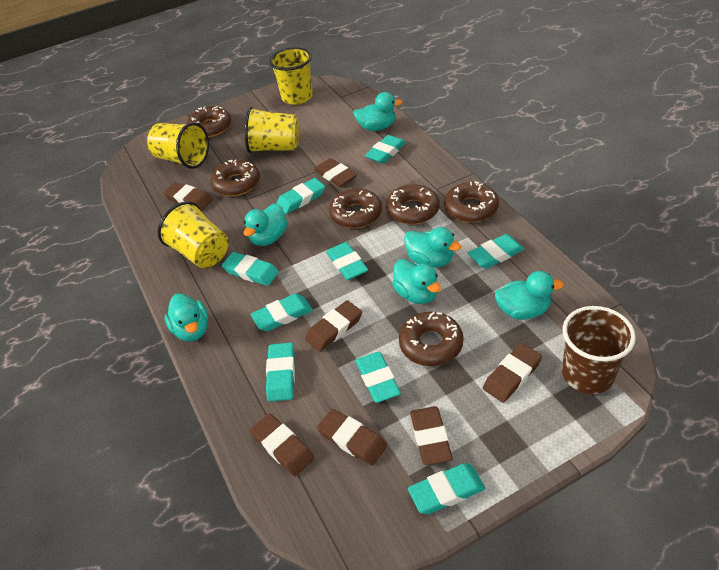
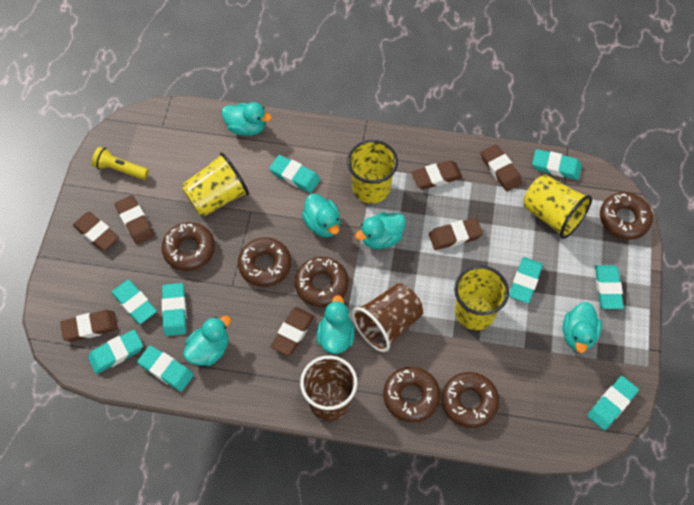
brown cup: 1 -> 2
yellow flashlight: 0 -> 1

